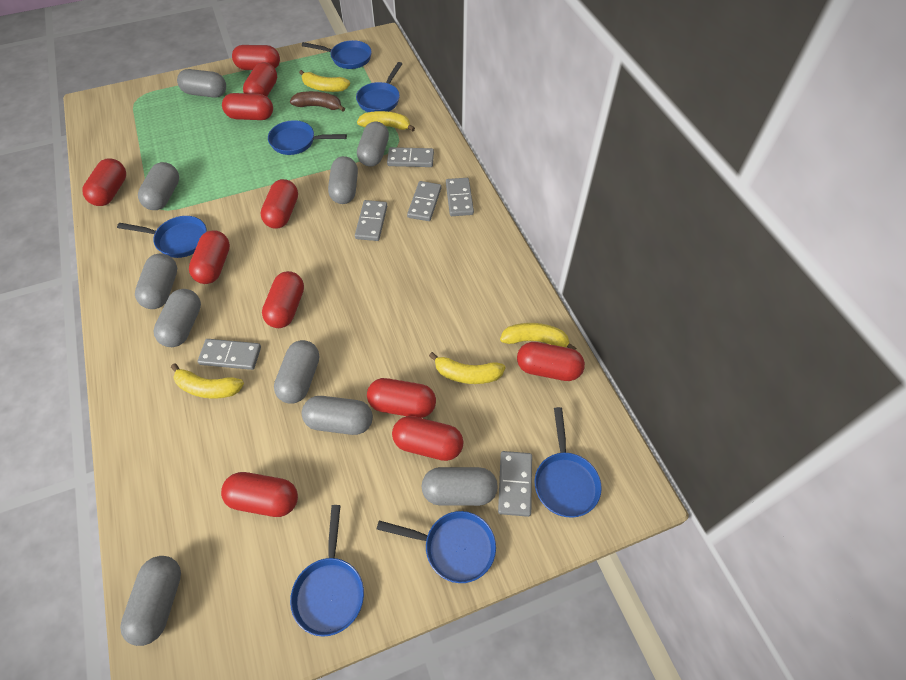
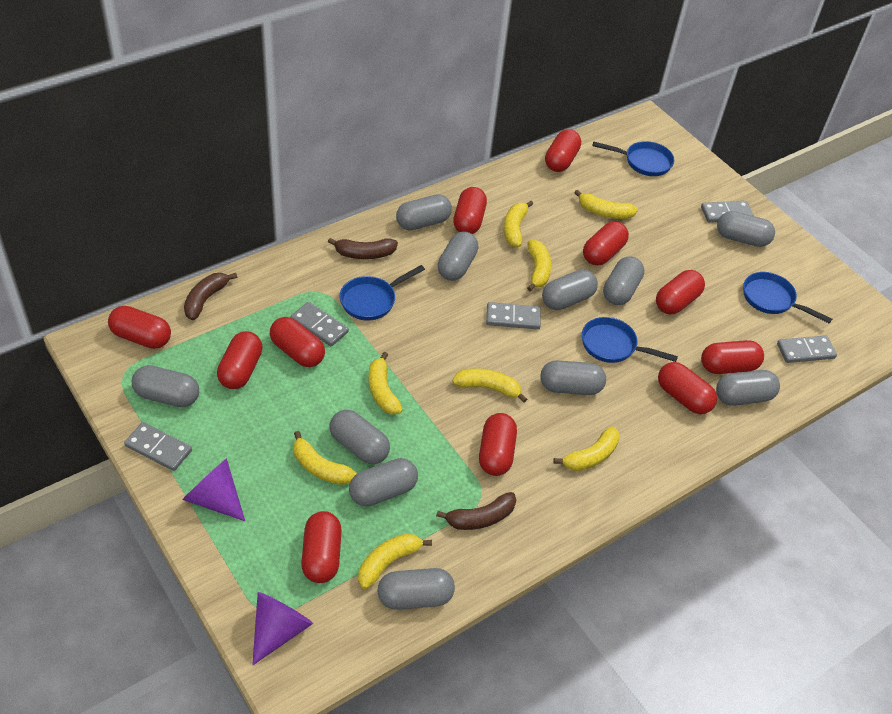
blue pan: 7 -> 4
brown banana: 1 -> 3
grey capsule: 10 -> 11
grey domino: 6 -> 5
purple cone: 0 -> 2
yellow banana: 5 -> 8

